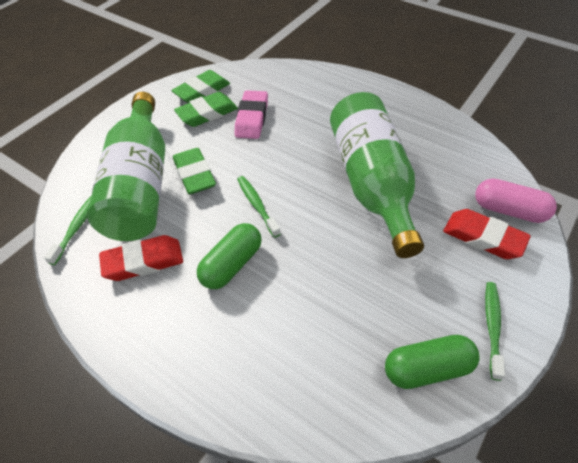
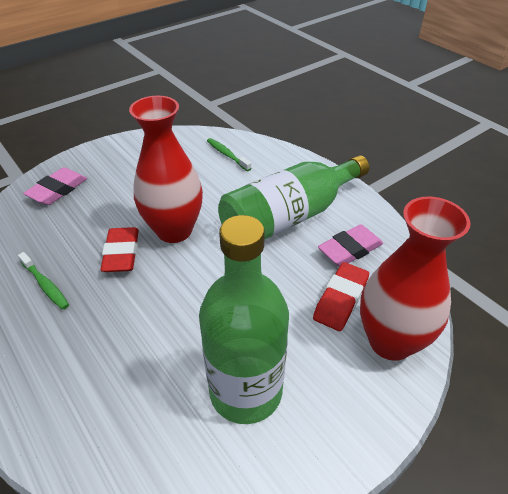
green capsule: 2 -> 0
green eraser: 3 -> 0
green toothbrush: 3 -> 2
pink capsule: 1 -> 0
pink eraser: 1 -> 2
red vase: 0 -> 2

